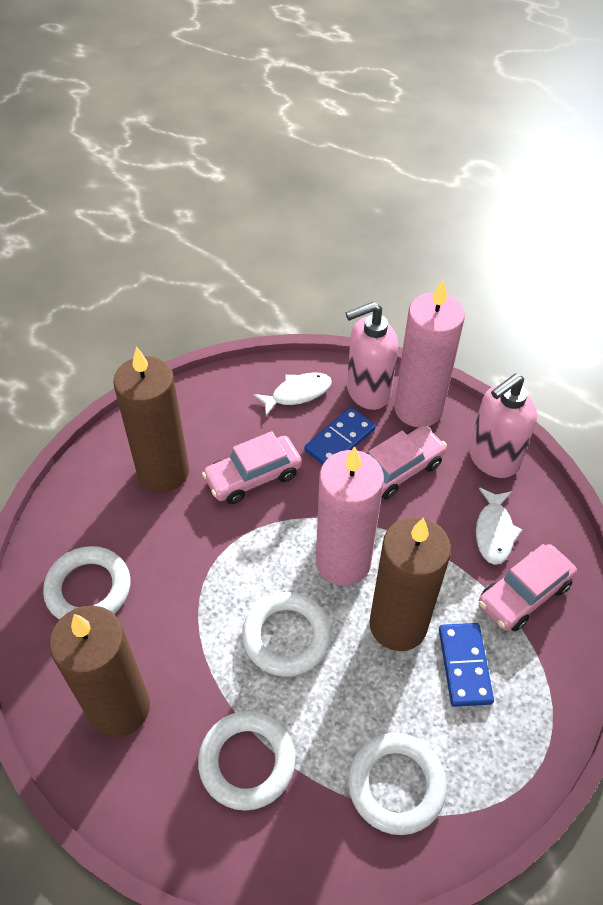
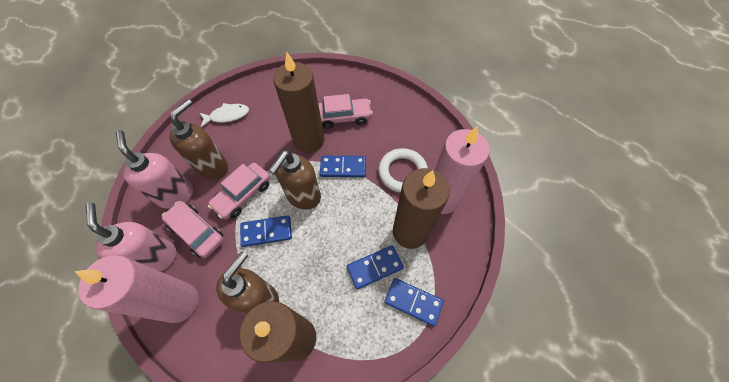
blue domino: 2 -> 4
brown soap dispenser: 0 -> 3
white fish: 2 -> 1
white ring: 4 -> 1

